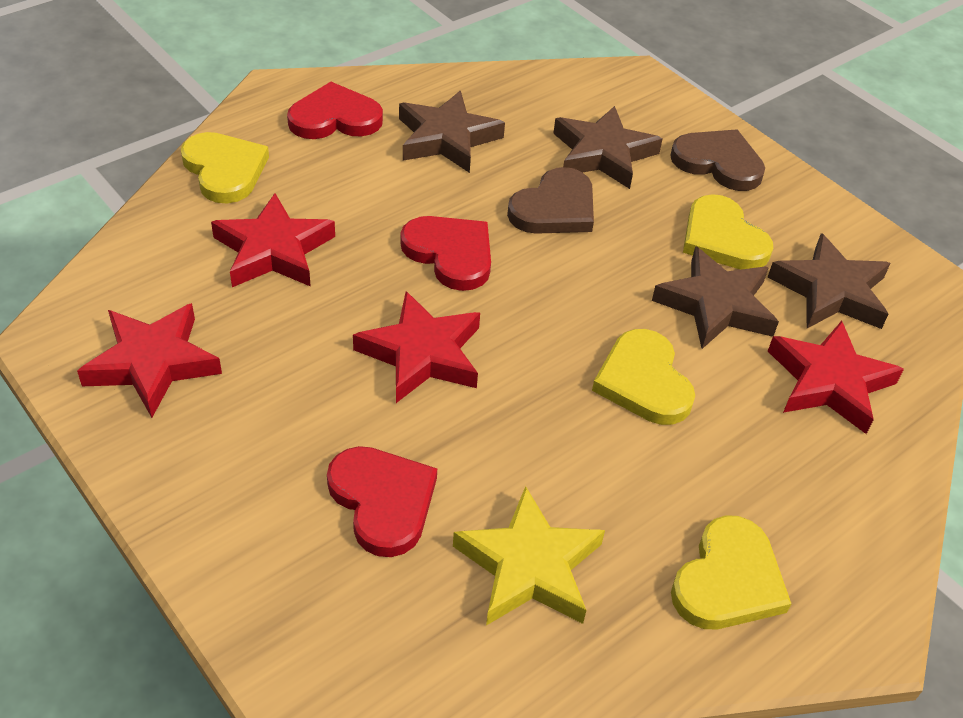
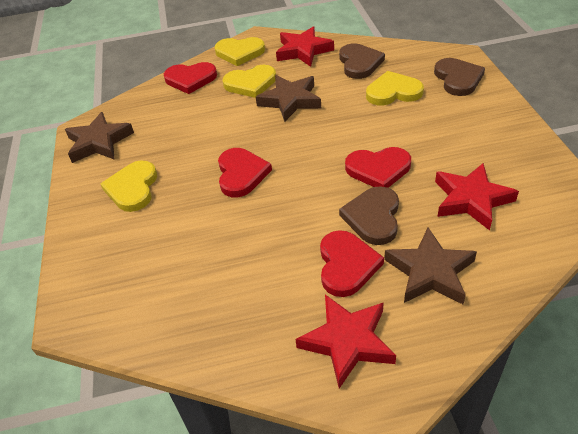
brown heart: 2 -> 3
brown star: 4 -> 3
red heart: 3 -> 4
red star: 4 -> 3
yellow star: 1 -> 0

